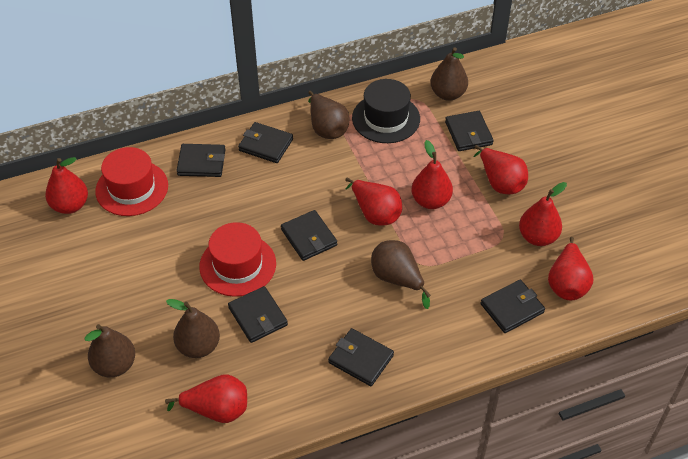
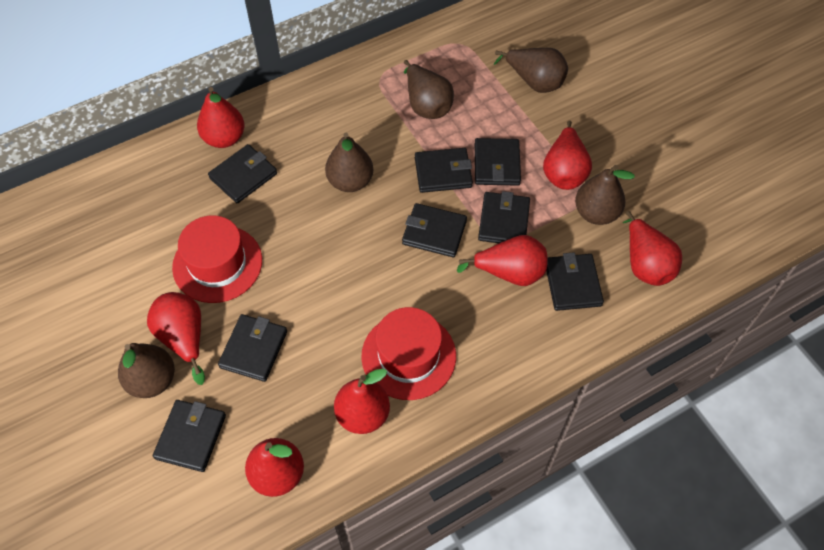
black hat: 1 -> 0
black wallet: 7 -> 8

